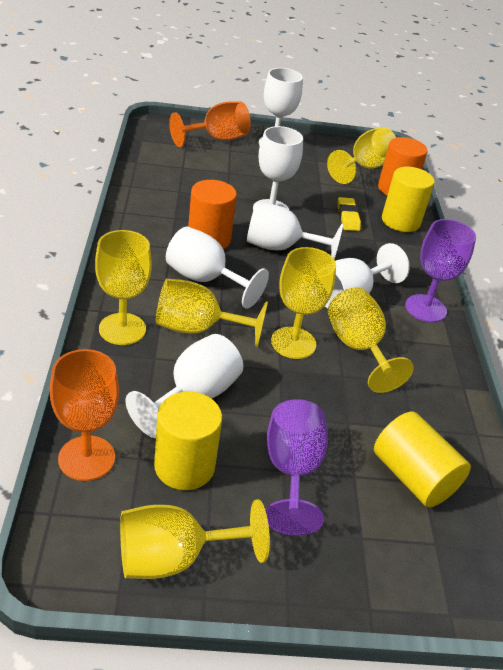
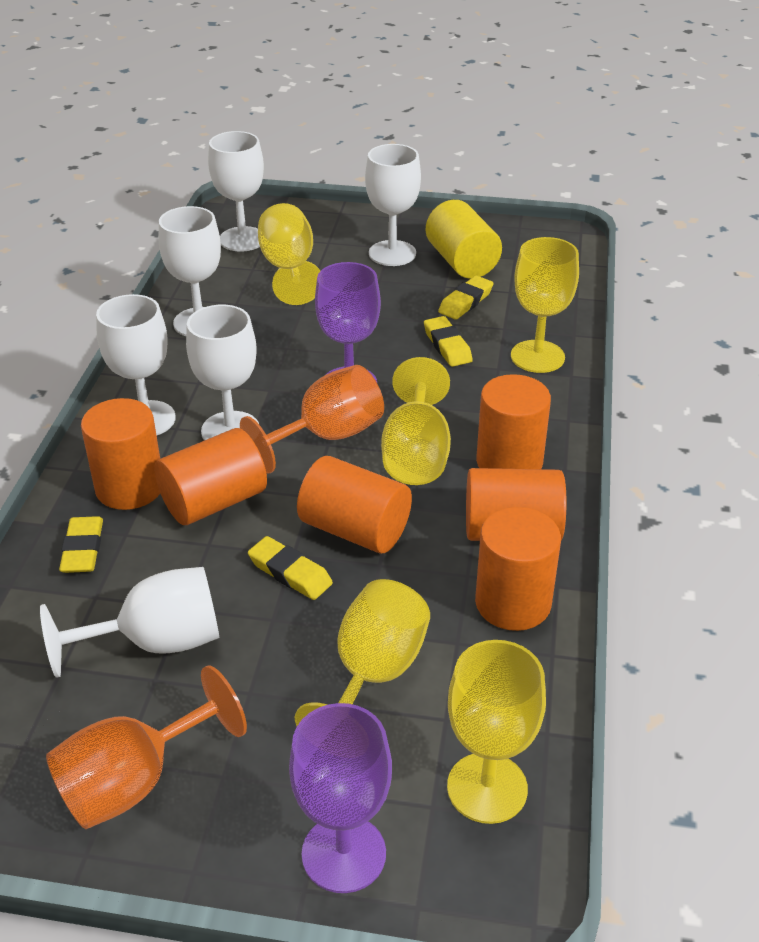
orange cylinder: 2 -> 6
yellow cylinder: 3 -> 1
yellow eraser: 1 -> 4
yellow goblet: 6 -> 5

